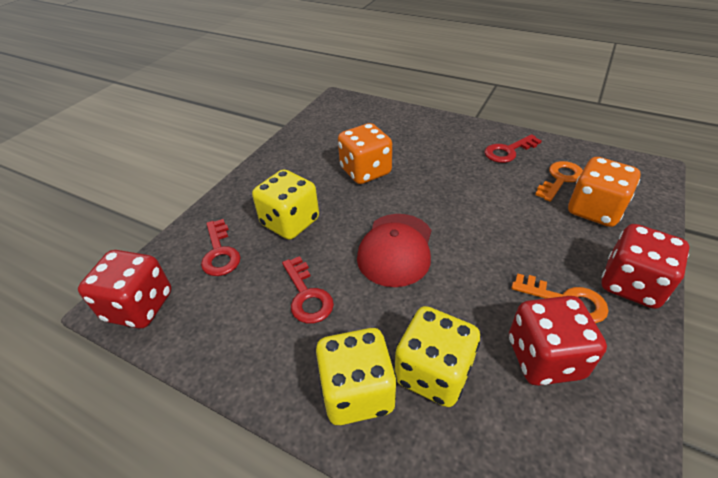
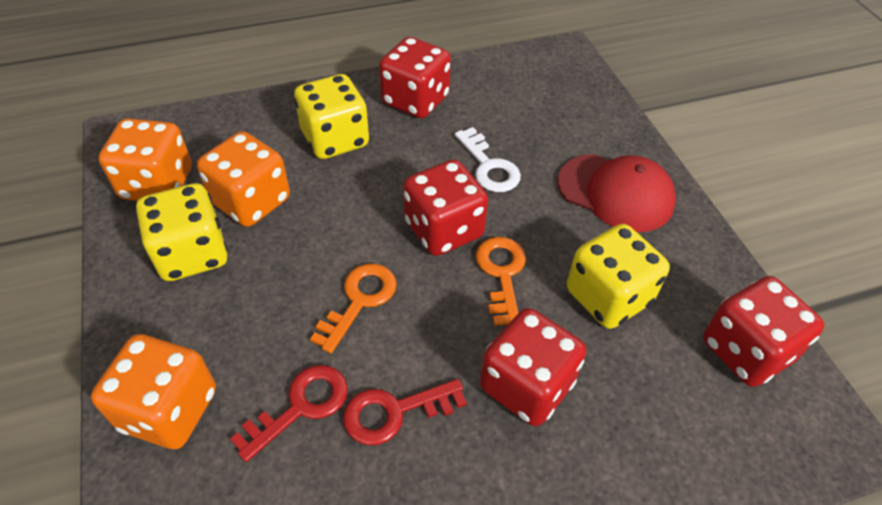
orange dice: 2 -> 3
red dice: 3 -> 4
red key: 3 -> 2
white key: 0 -> 1

